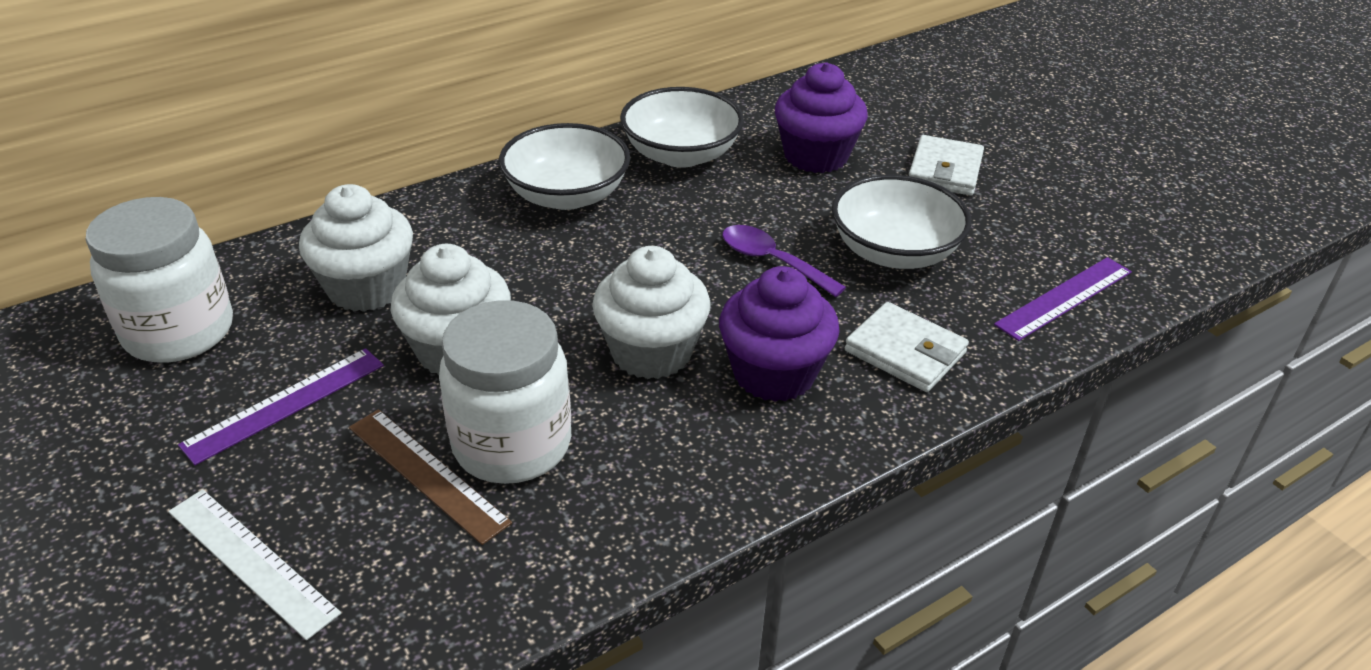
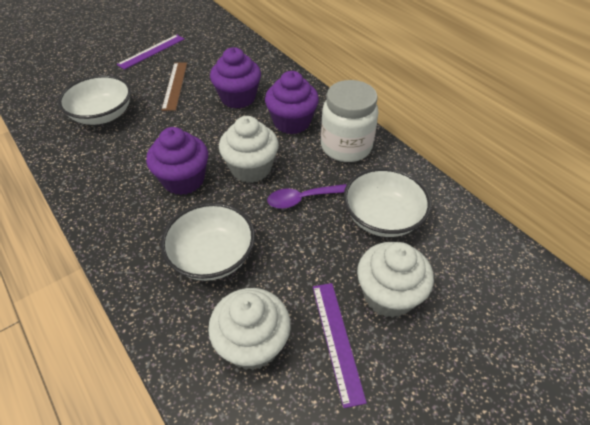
purple cupcake: 2 -> 3
white jar: 2 -> 1
white ruler: 1 -> 0
white wallet: 2 -> 0

